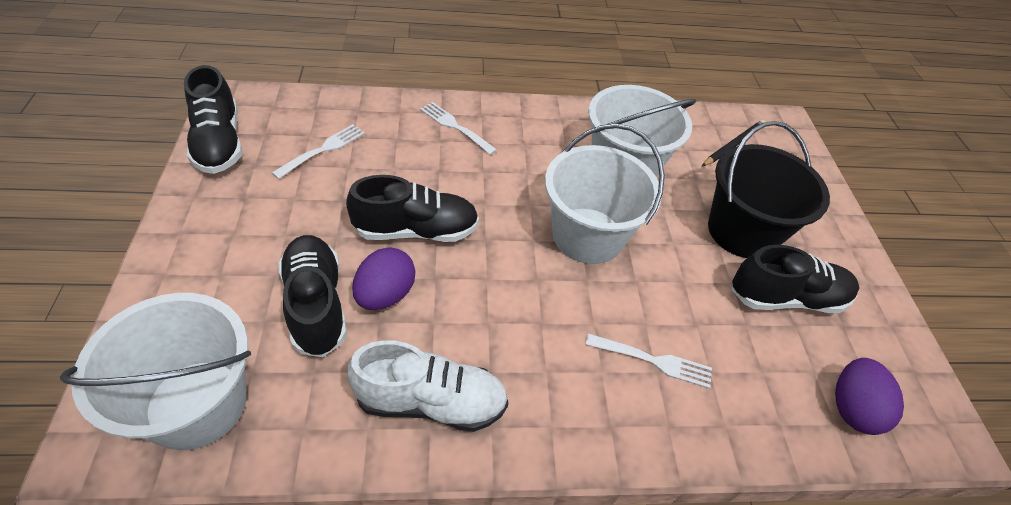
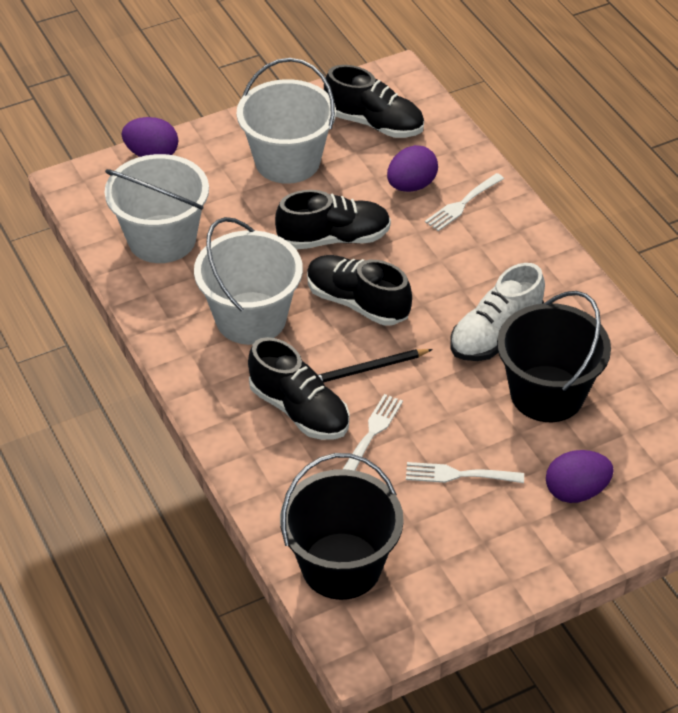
black bucket: 1 -> 2
purple egg: 2 -> 3

